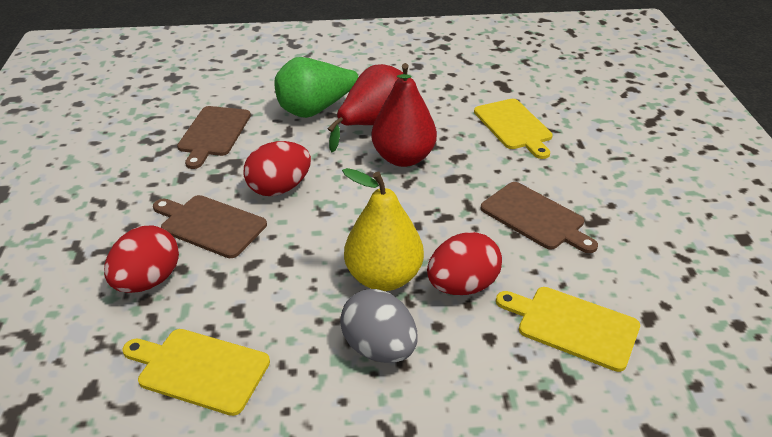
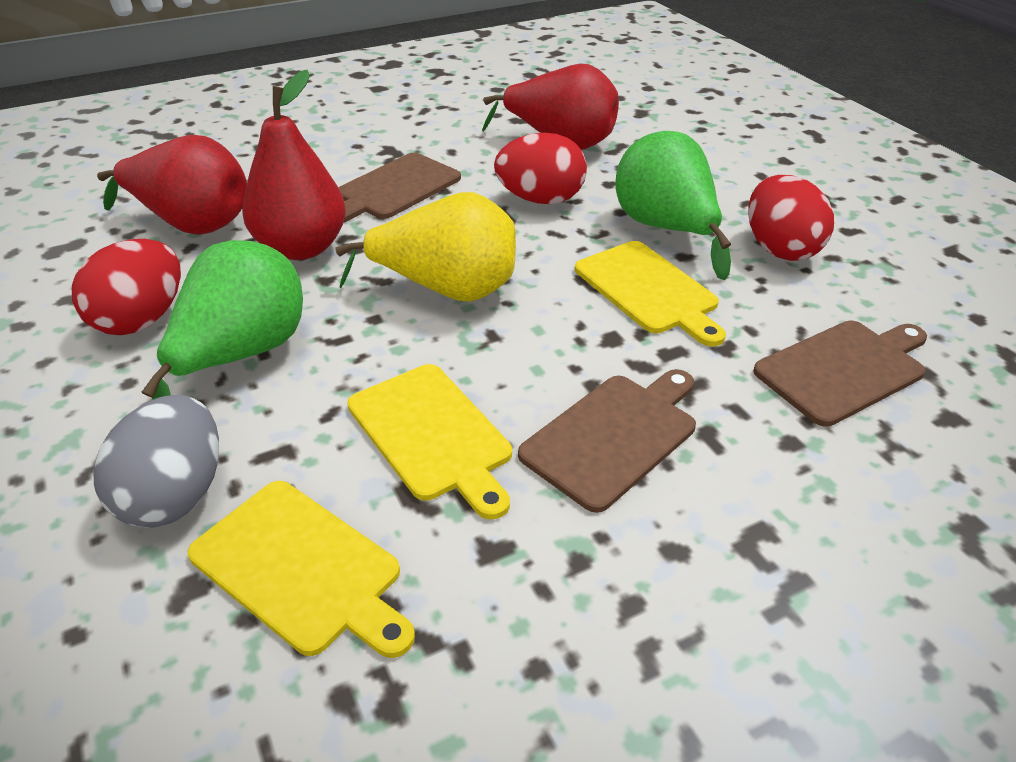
green pear: 1 -> 2
red pear: 2 -> 3

